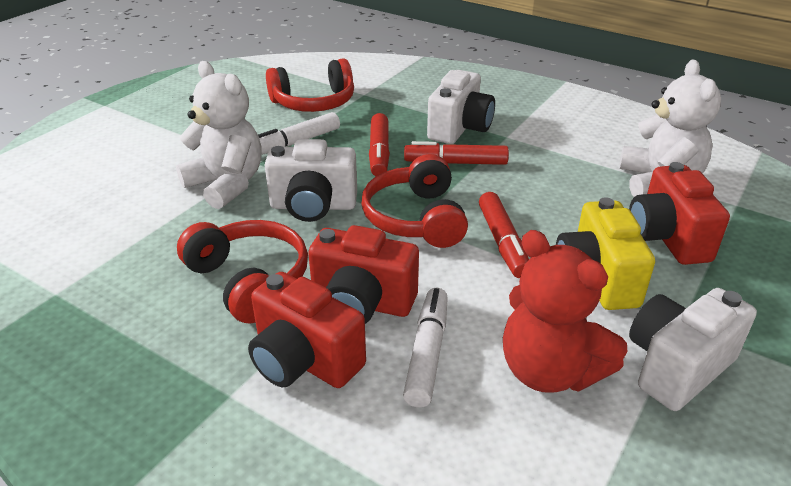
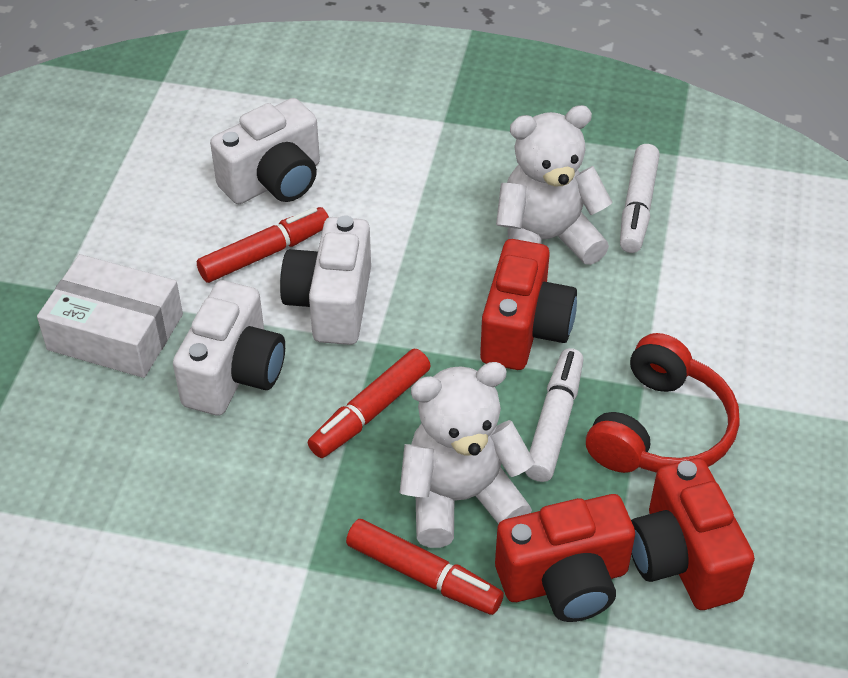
red headphones: 3 -> 1
red teddy bear: 1 -> 0
white box: 0 -> 1
yellow camera: 1 -> 0

